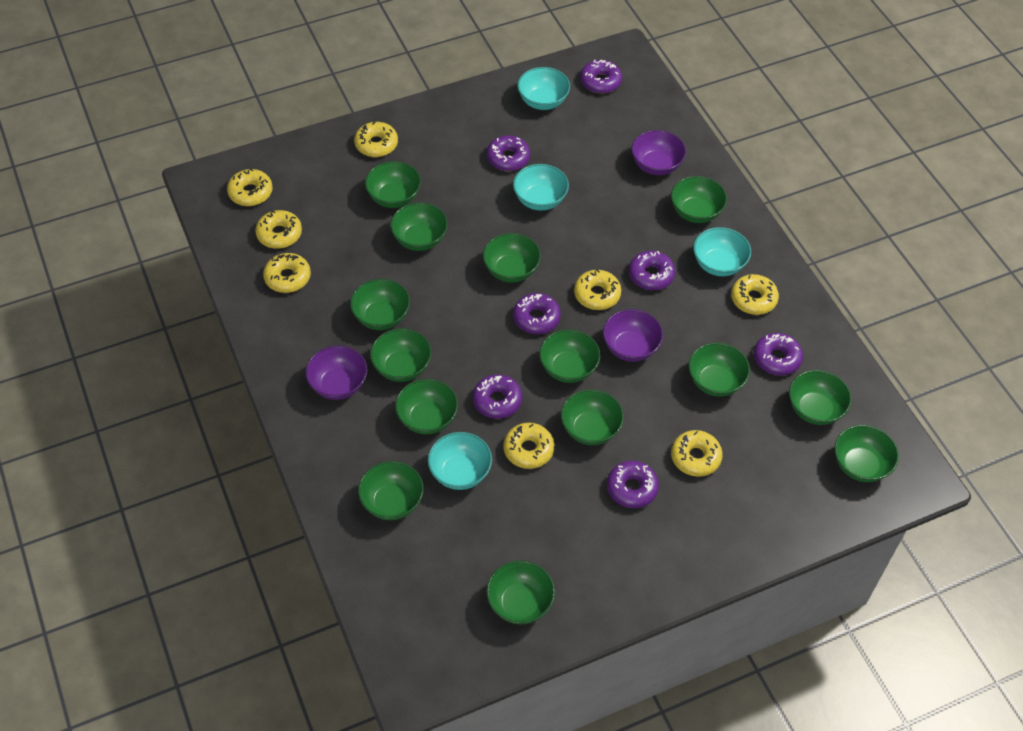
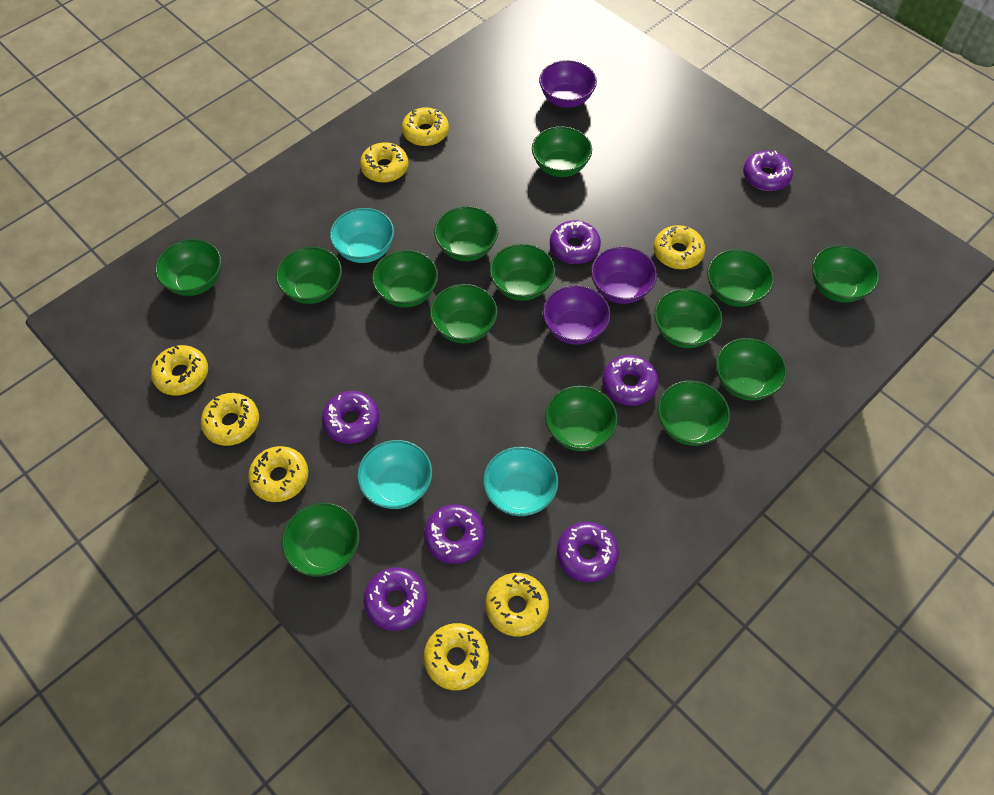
turquoise bowl: 4 -> 3

